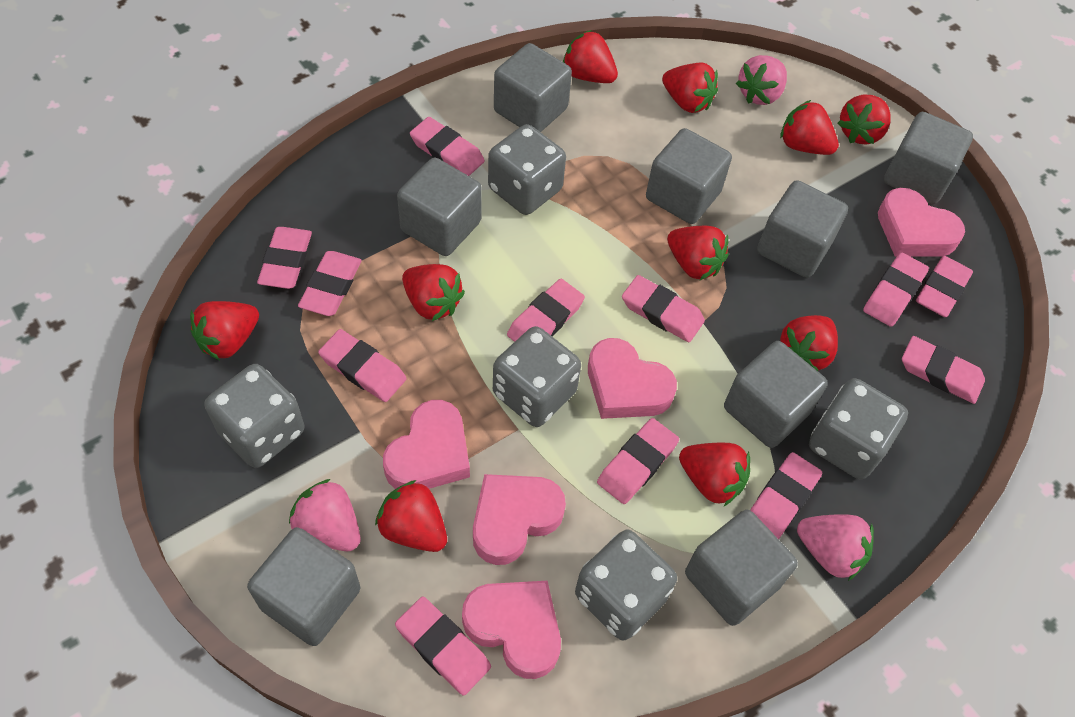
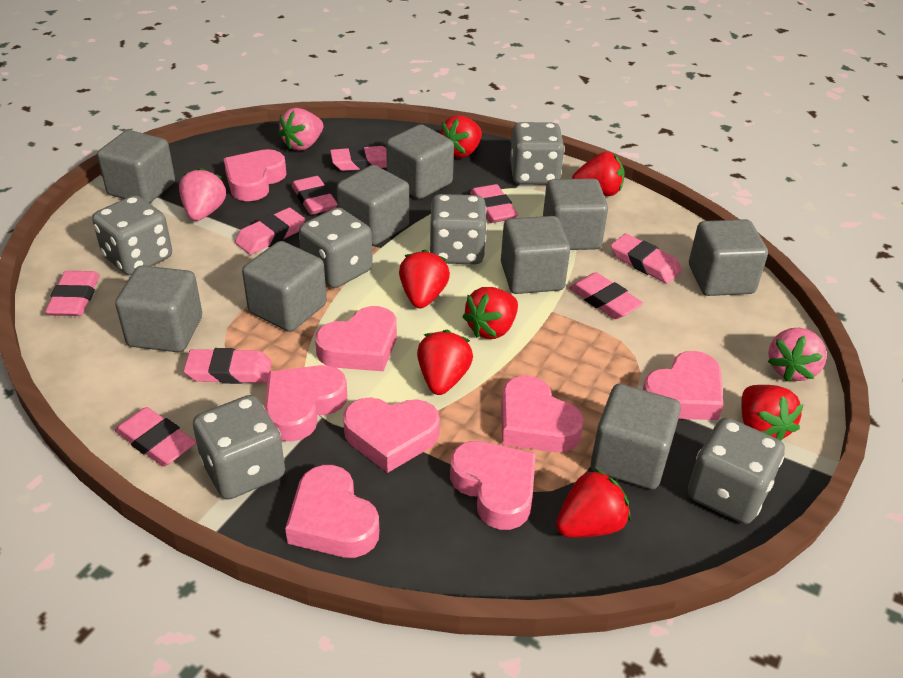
grey cube: 8 -> 9
grey dice: 5 -> 6
pink eraser: 12 -> 9
pink heart: 5 -> 8
red strawberry: 10 -> 7

